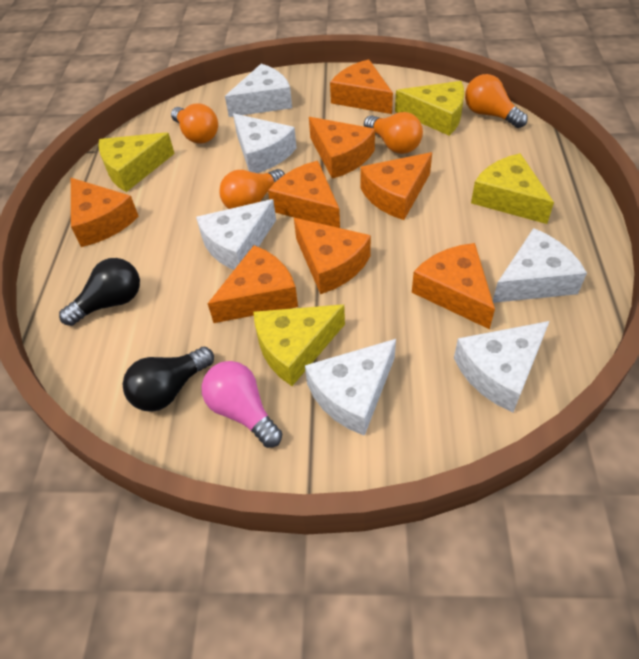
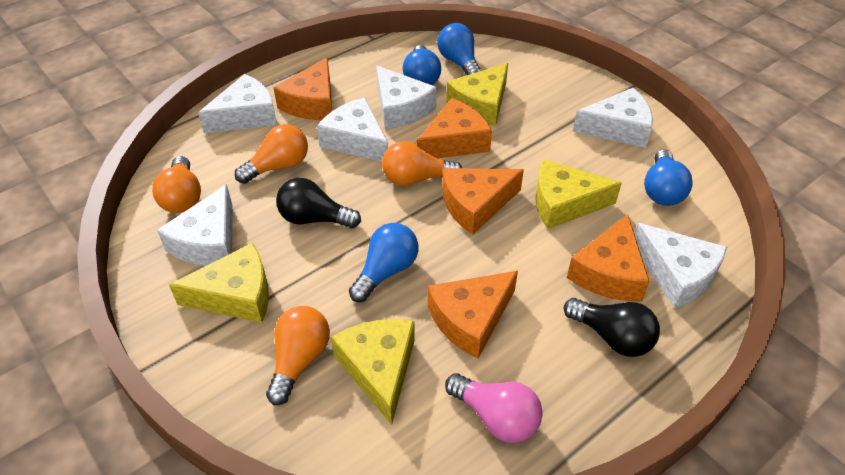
blue light bulb: 0 -> 4
orange cheese: 8 -> 5

